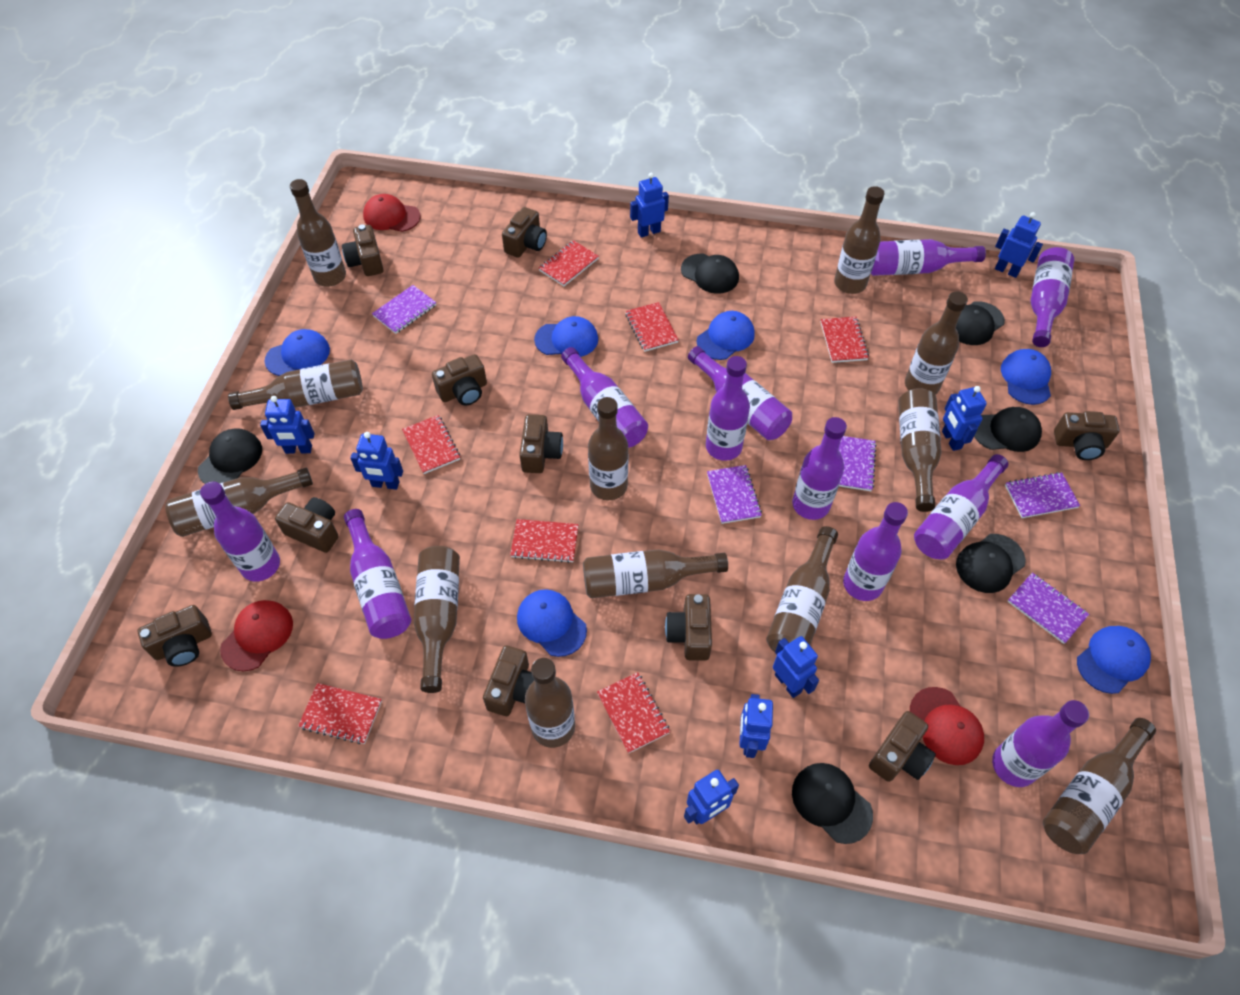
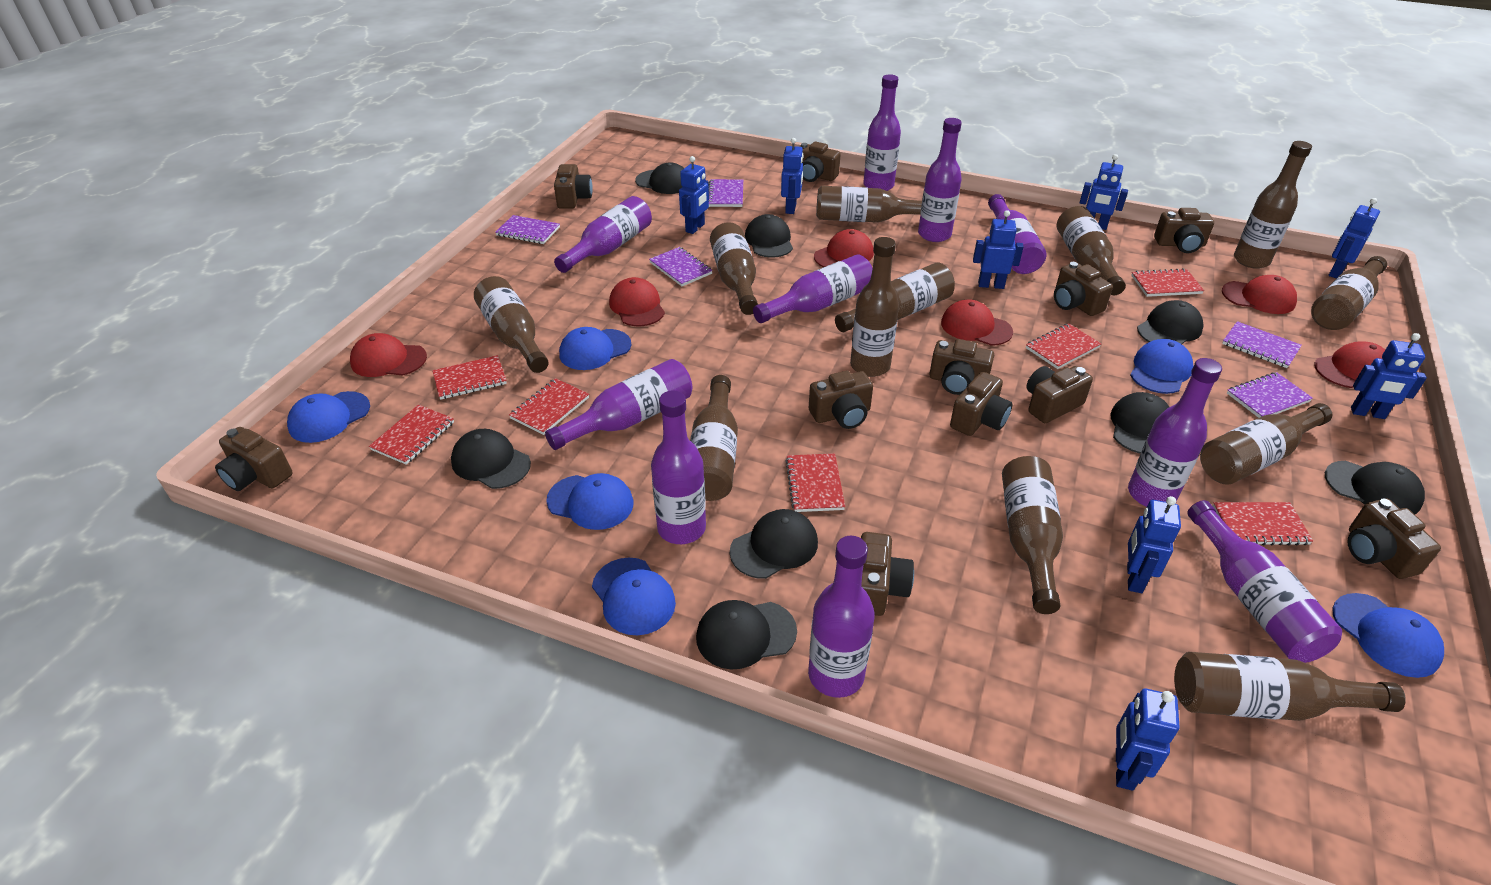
black cap: 6 -> 8
brown camera: 10 -> 11
purple bottle: 11 -> 10
red cap: 3 -> 6

